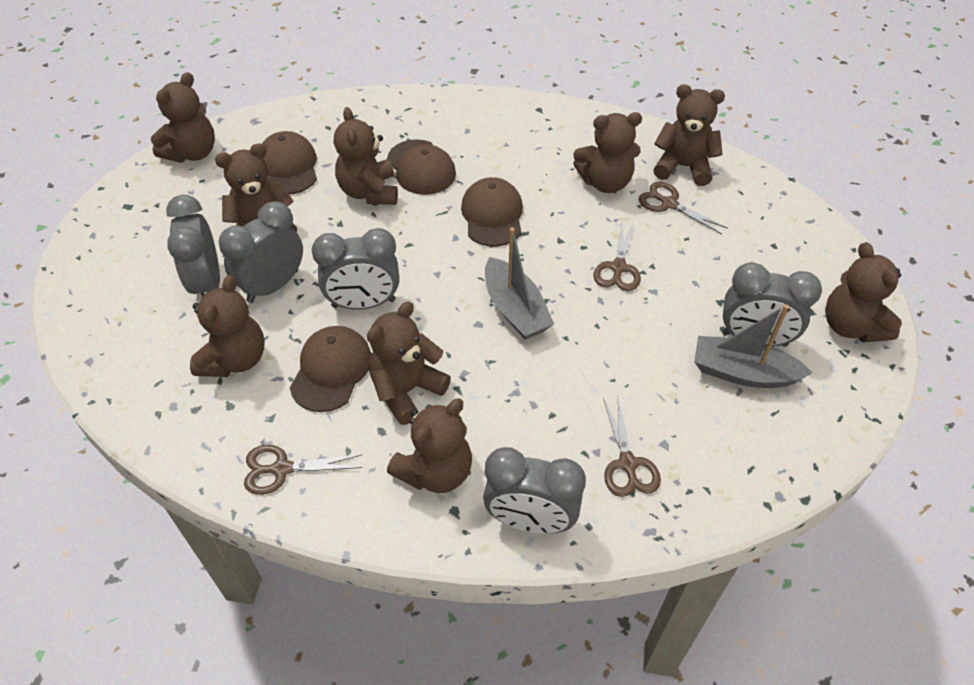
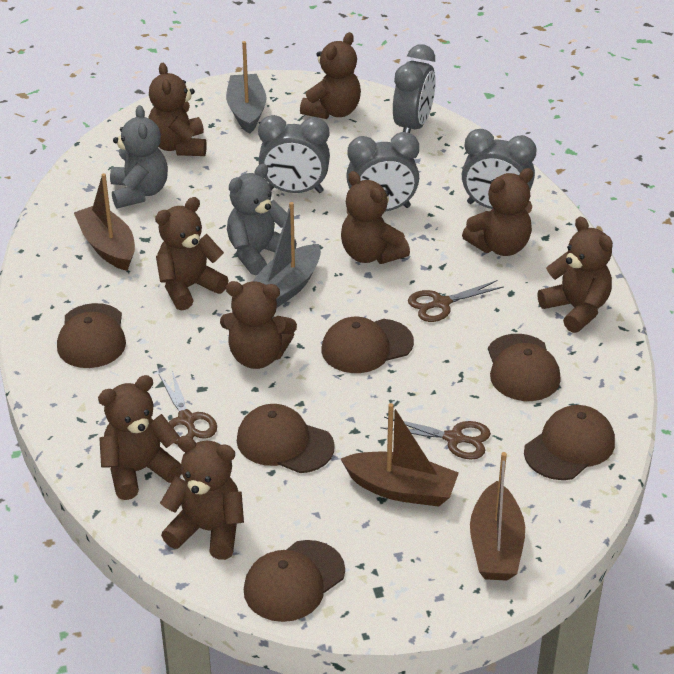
brown boat: 0 -> 3
brown cap: 4 -> 6
brown scissors: 4 -> 3
grey clock: 5 -> 4
grey teddy bear: 0 -> 2

